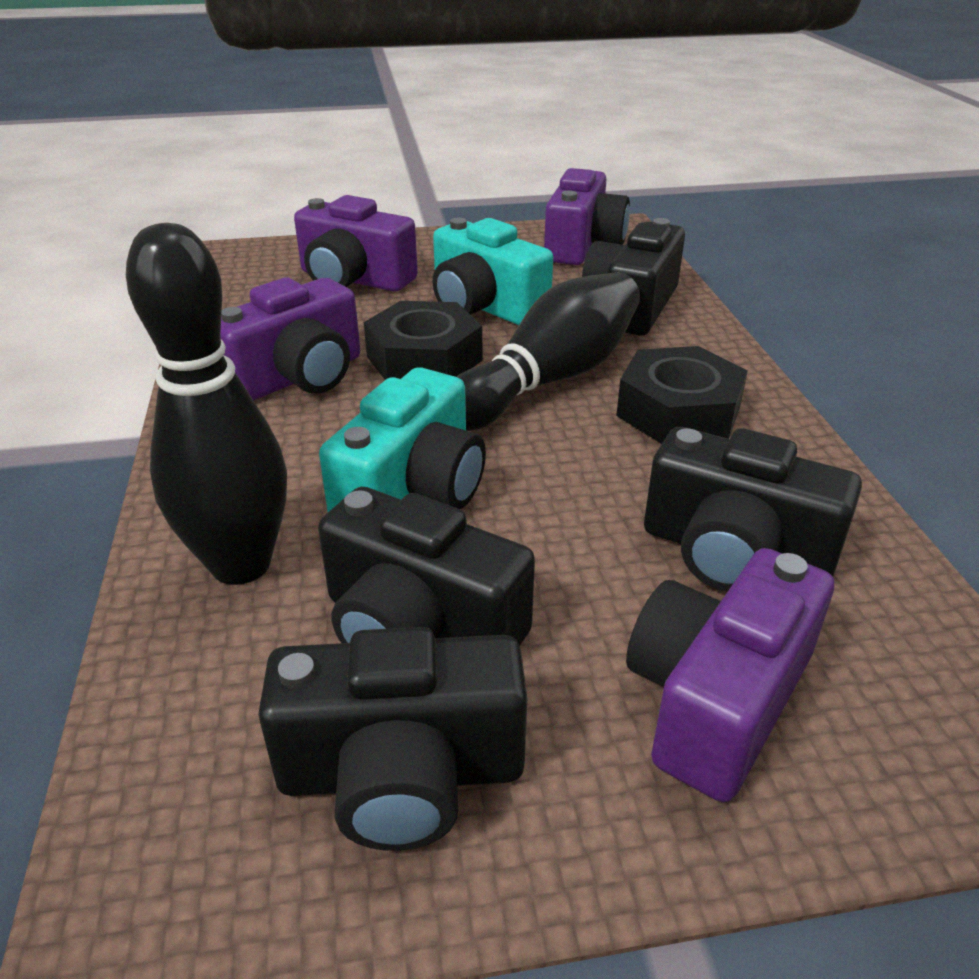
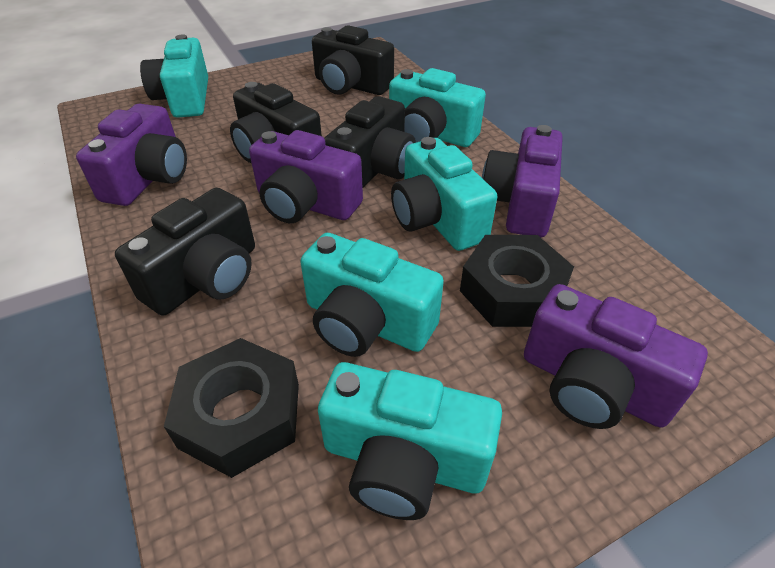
black bowling pin: 2 -> 0
turquoise camera: 2 -> 5

